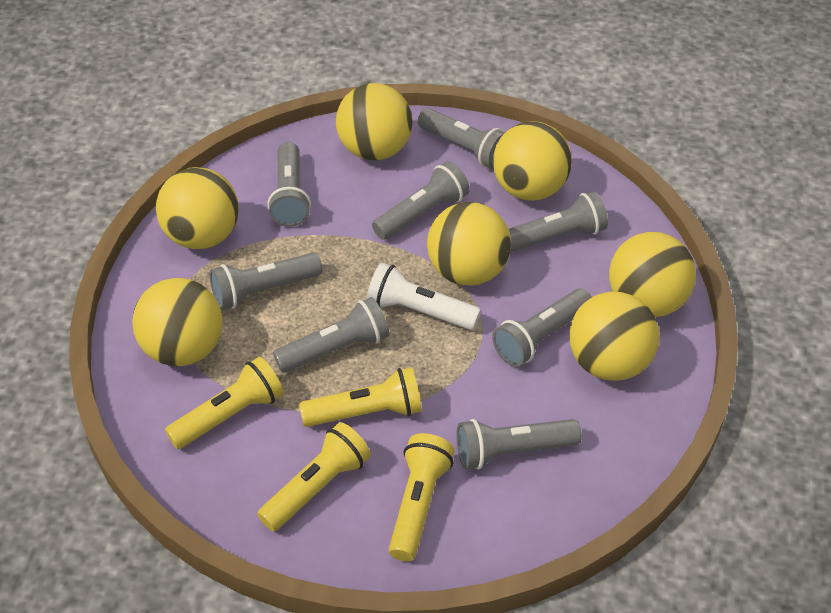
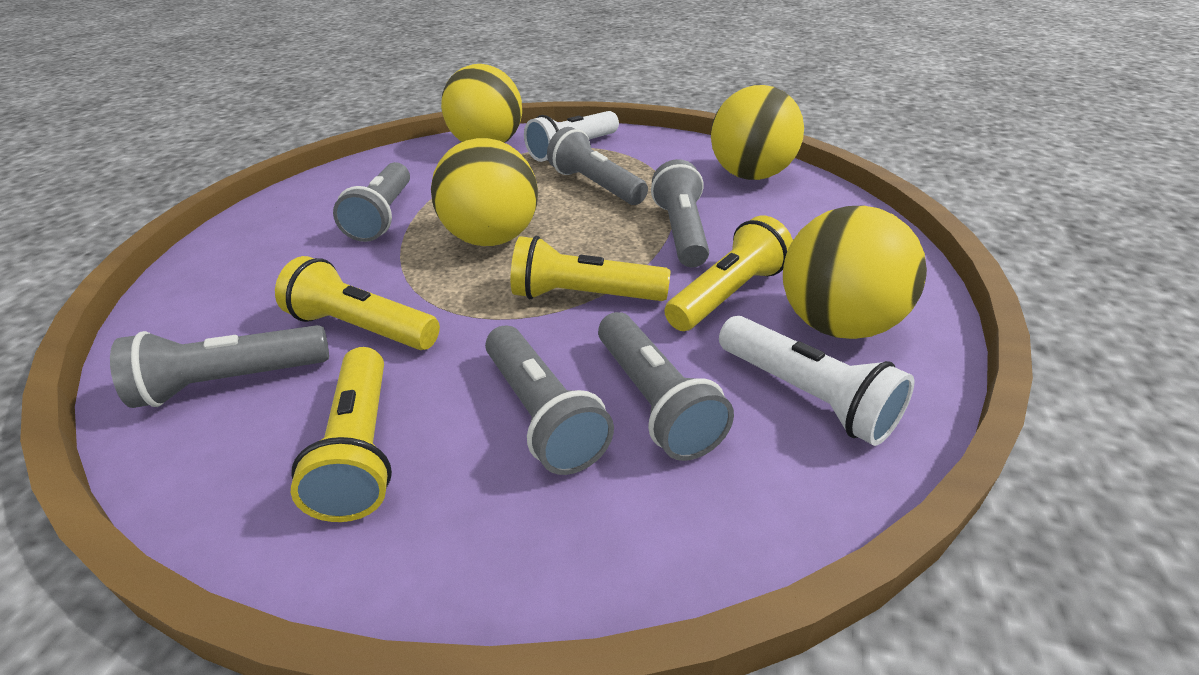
grey flashlight: 8 -> 6
white flashlight: 1 -> 2
yellow ball: 7 -> 4

